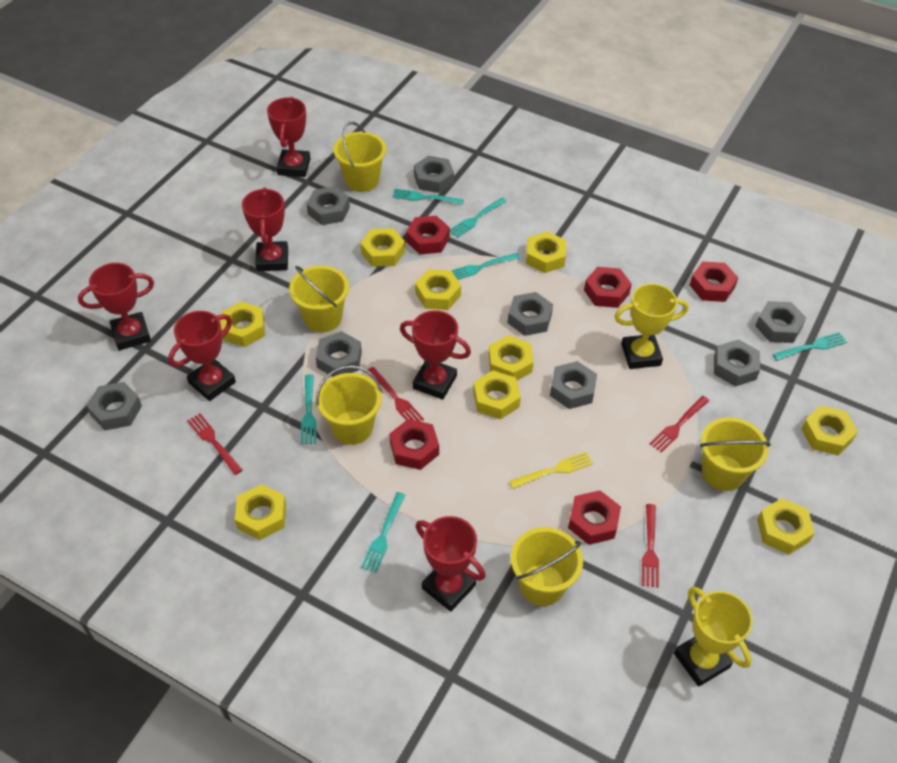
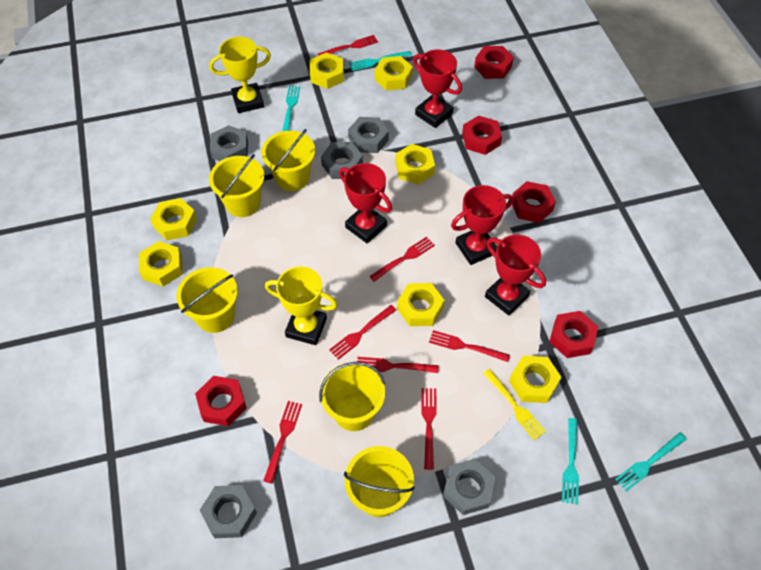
grey nut: 8 -> 5
red fork: 4 -> 7
red trophy: 6 -> 4
turquoise fork: 6 -> 4
yellow nut: 9 -> 7

